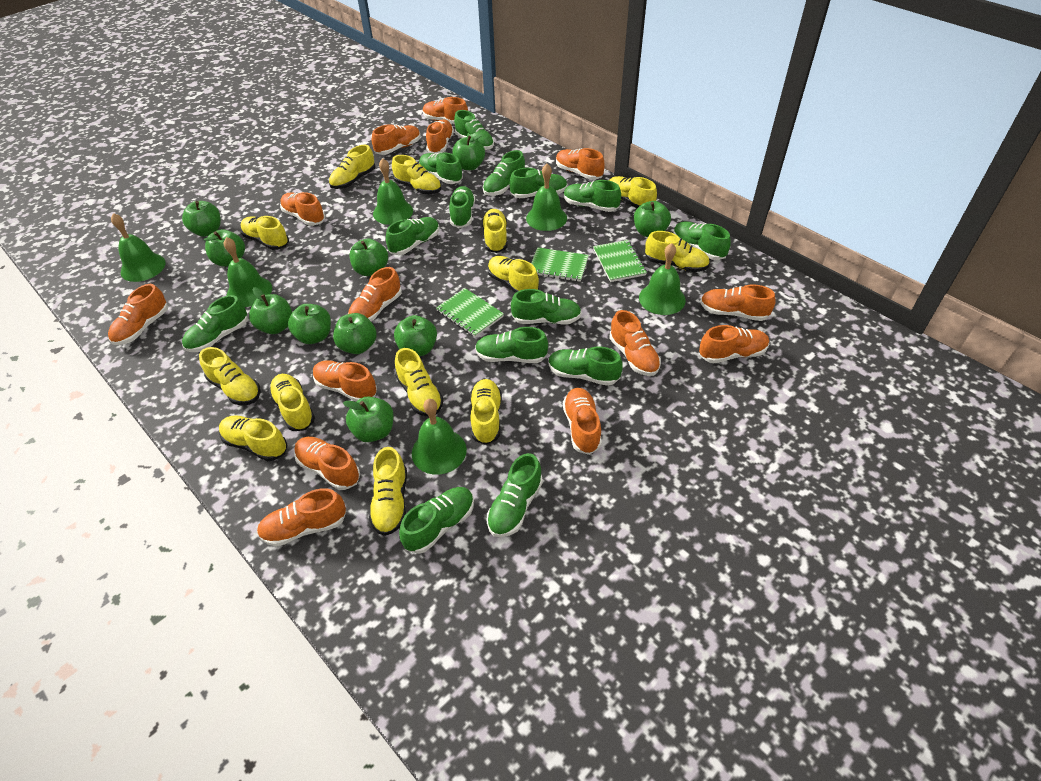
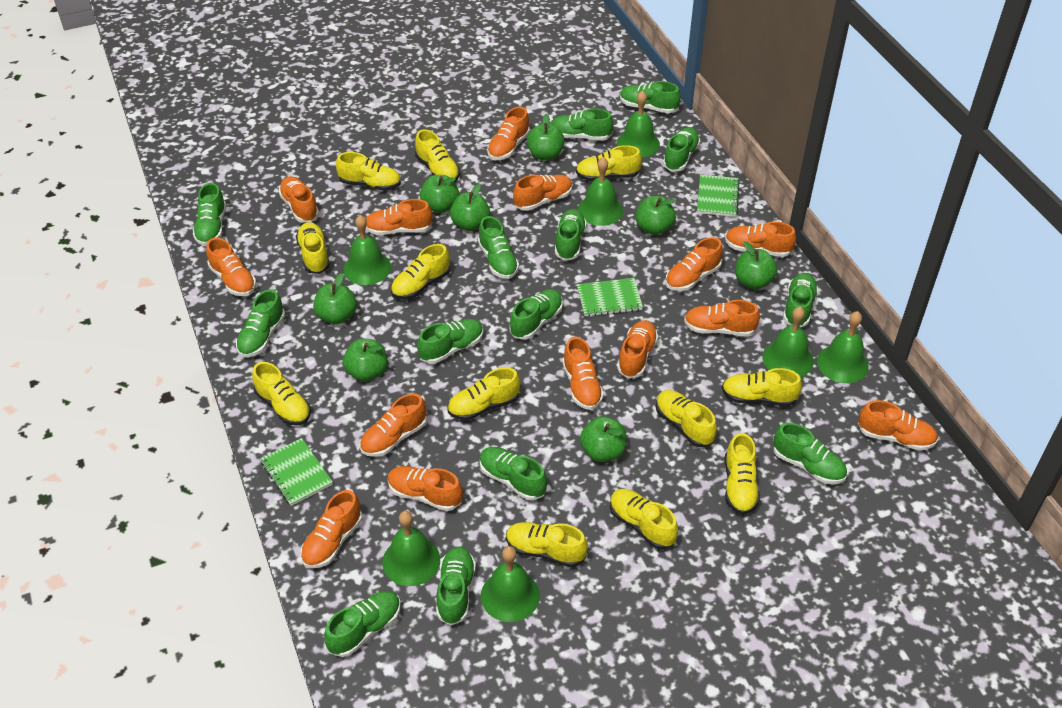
green apple: 10 -> 8
green bell: 6 -> 7
yellow shoe: 13 -> 12

